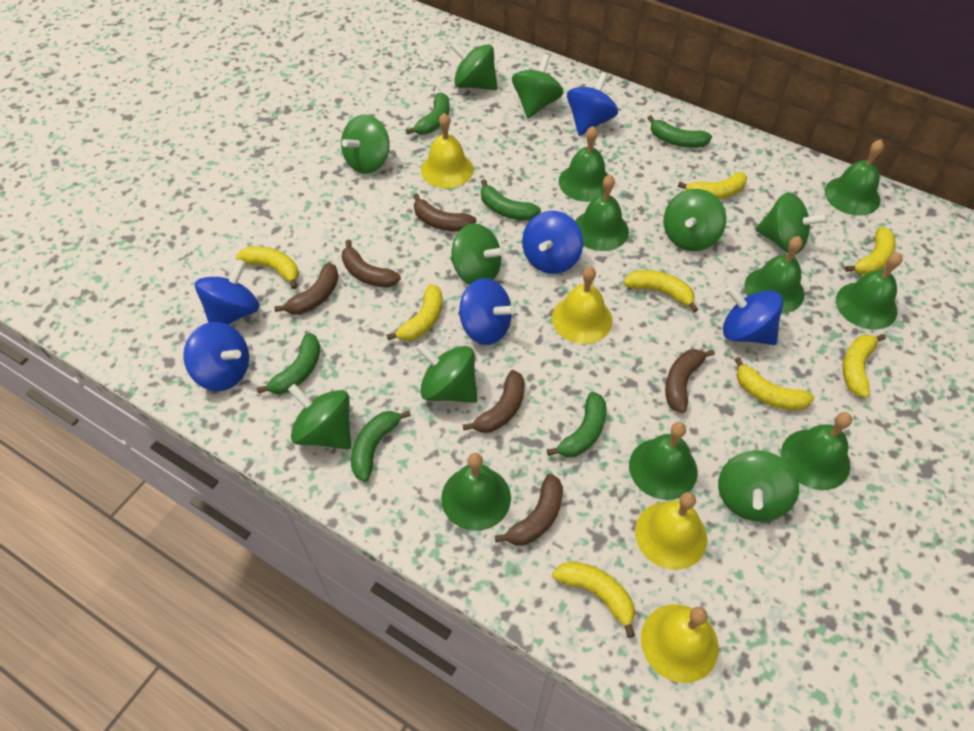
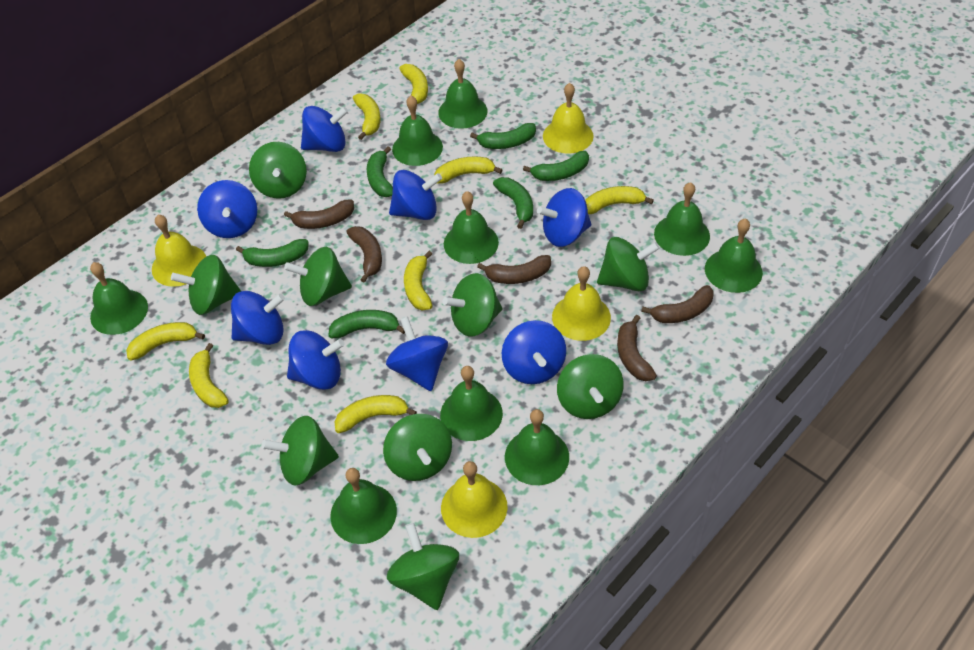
blue spinning top: 6 -> 8
brown banana: 6 -> 5
green bell: 8 -> 9

